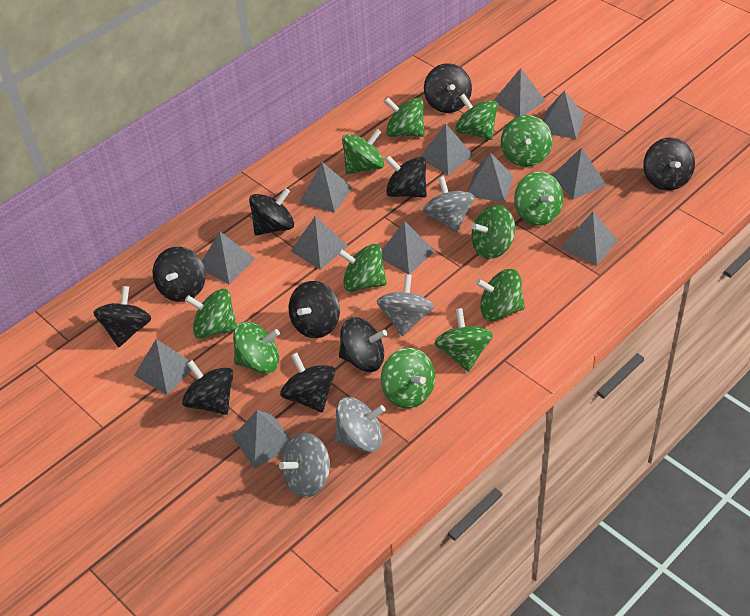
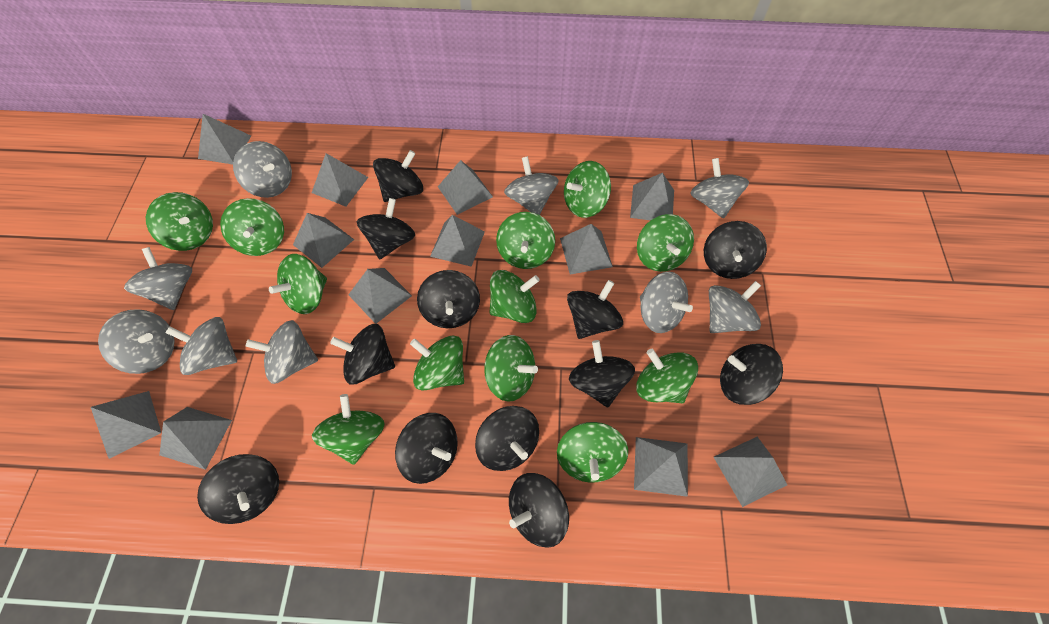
black spinning top: 10 -> 12
grey spinning top: 4 -> 9

